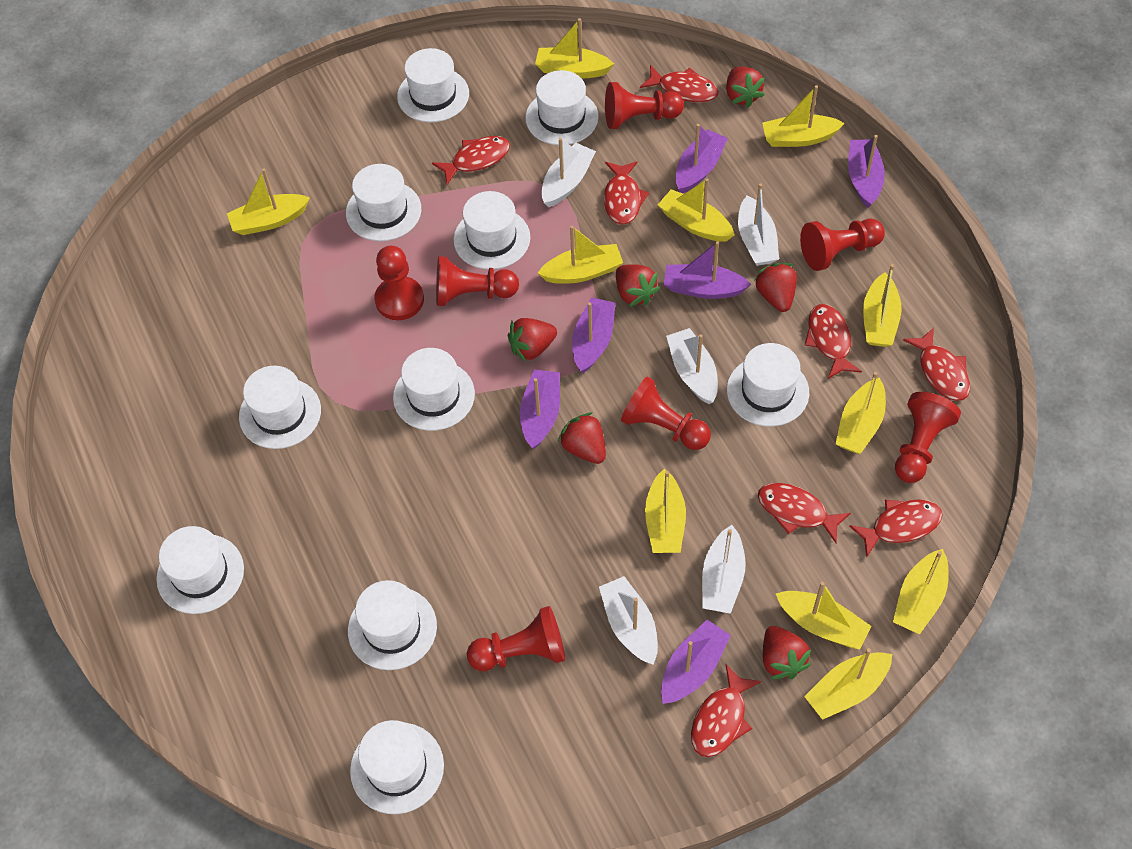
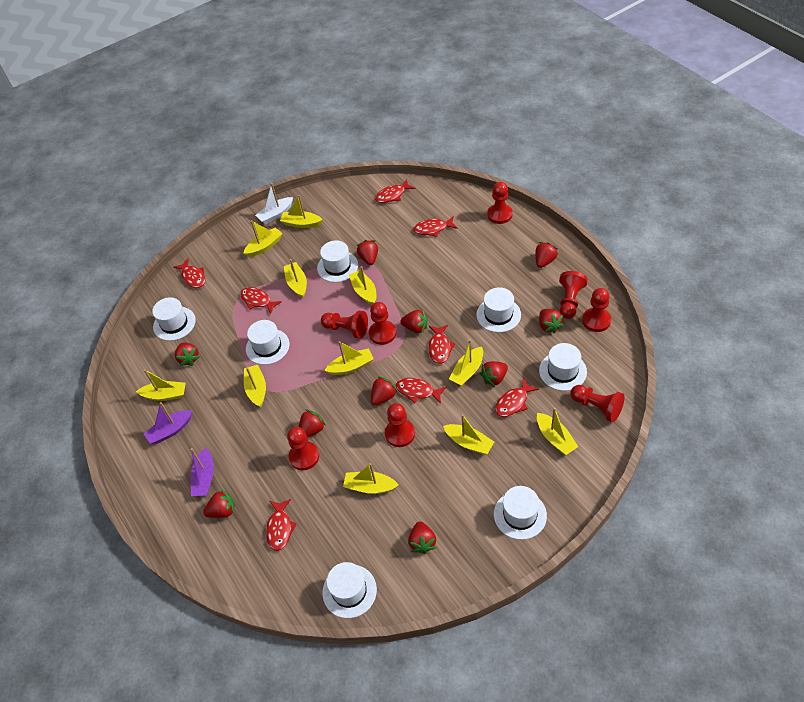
purple boat: 6 -> 2
red pawn: 7 -> 8
red strawberry: 6 -> 10
white boat: 5 -> 1
white hat: 10 -> 7

